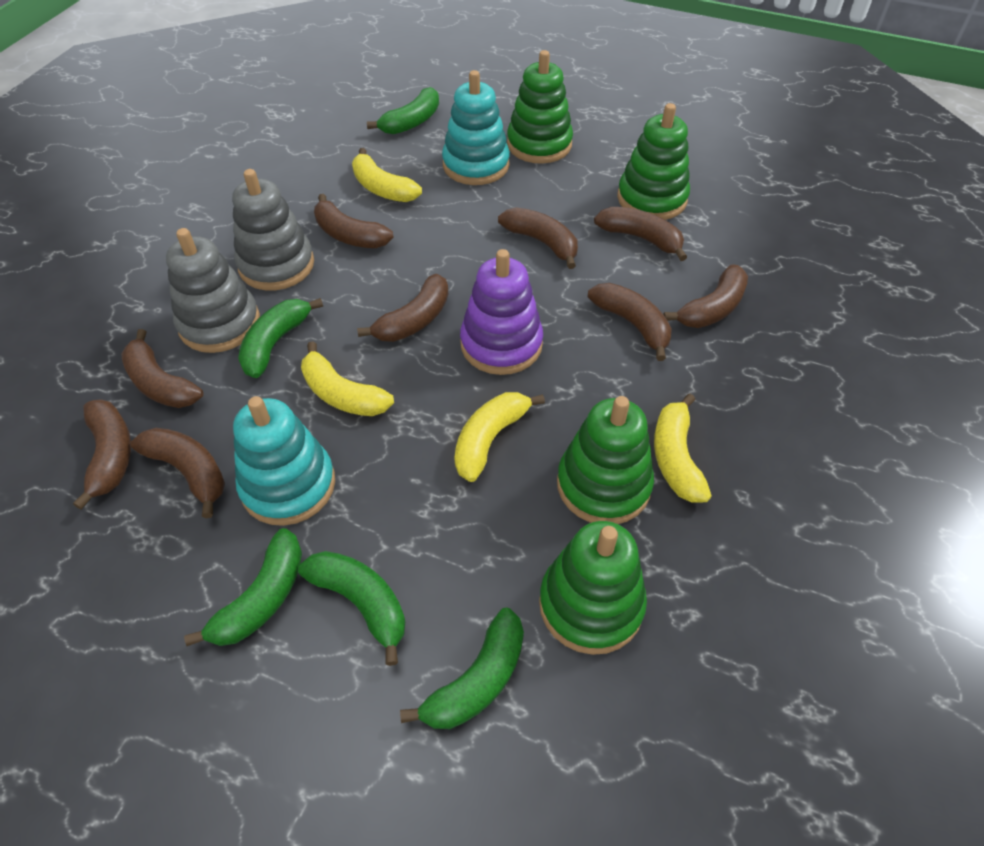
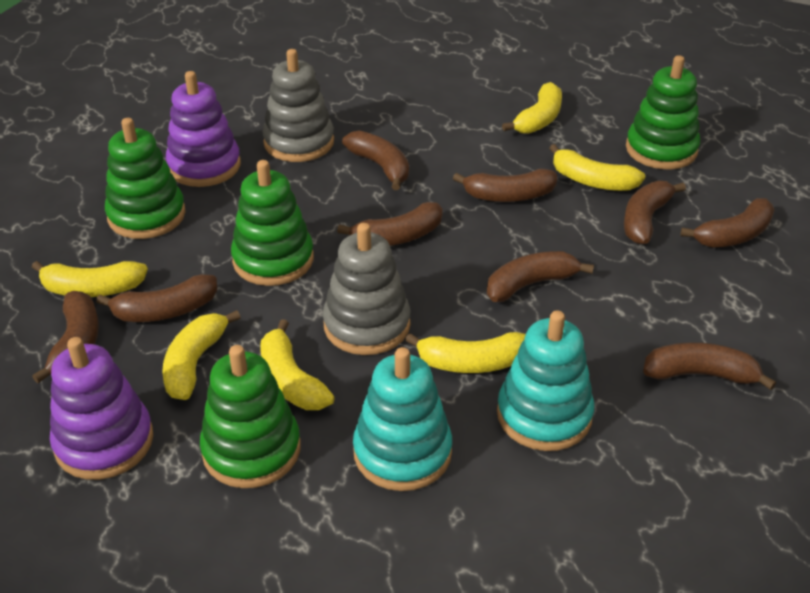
green banana: 5 -> 0
purple stacking toy: 1 -> 2
yellow banana: 4 -> 6

